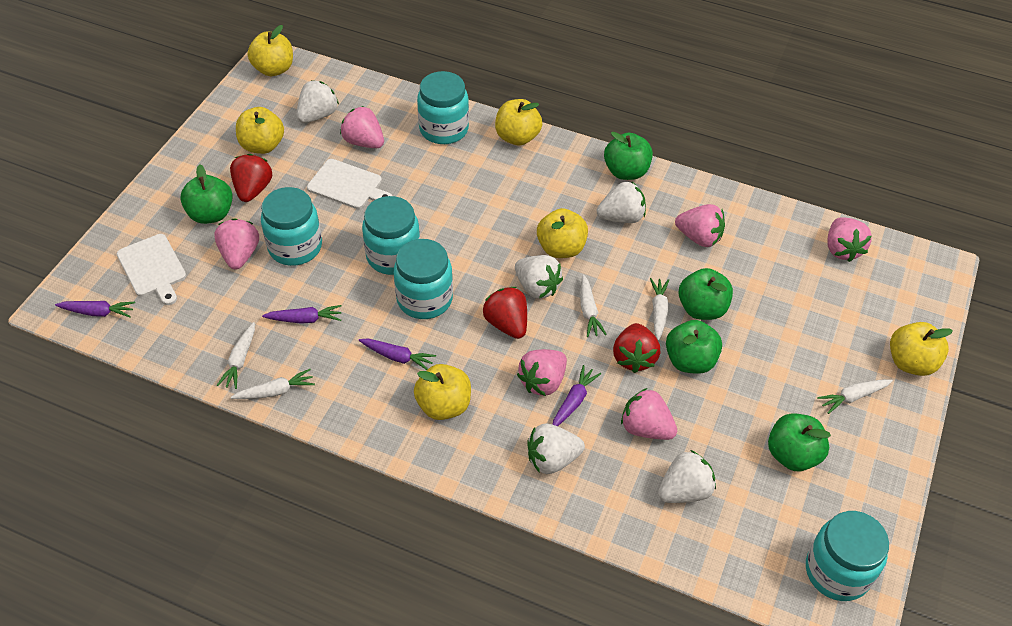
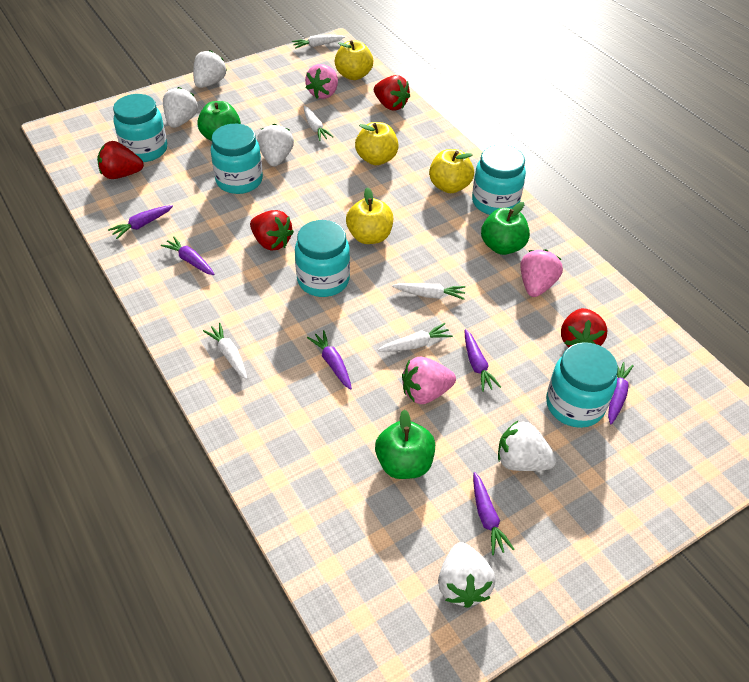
green apple: 5 -> 3
pink strawberry: 6 -> 3
purple carrot: 4 -> 6
red strawberry: 3 -> 4
white cutting board: 2 -> 0
yellow apple: 6 -> 4

